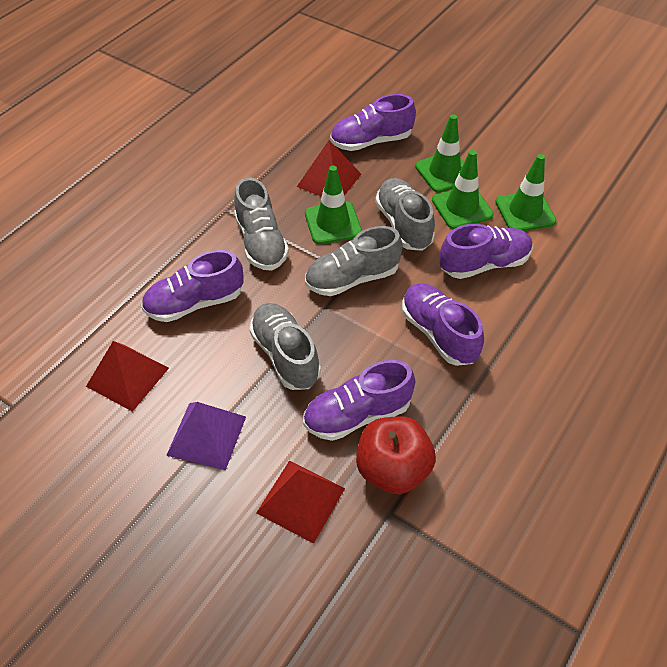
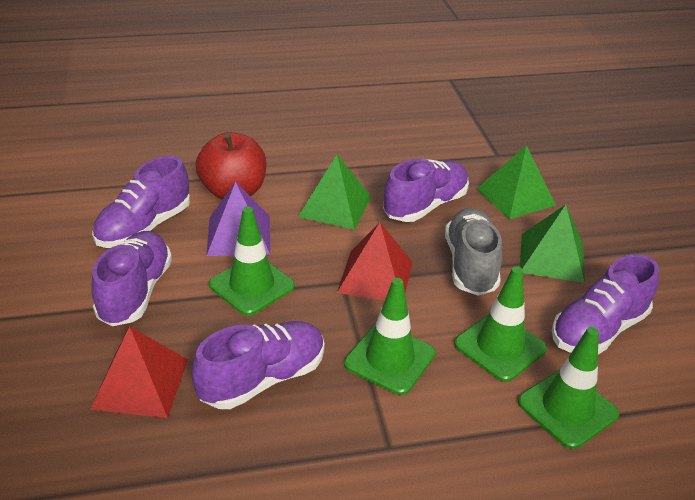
green pyramid: 0 -> 3
grey shoe: 4 -> 1
red pyramid: 3 -> 2

